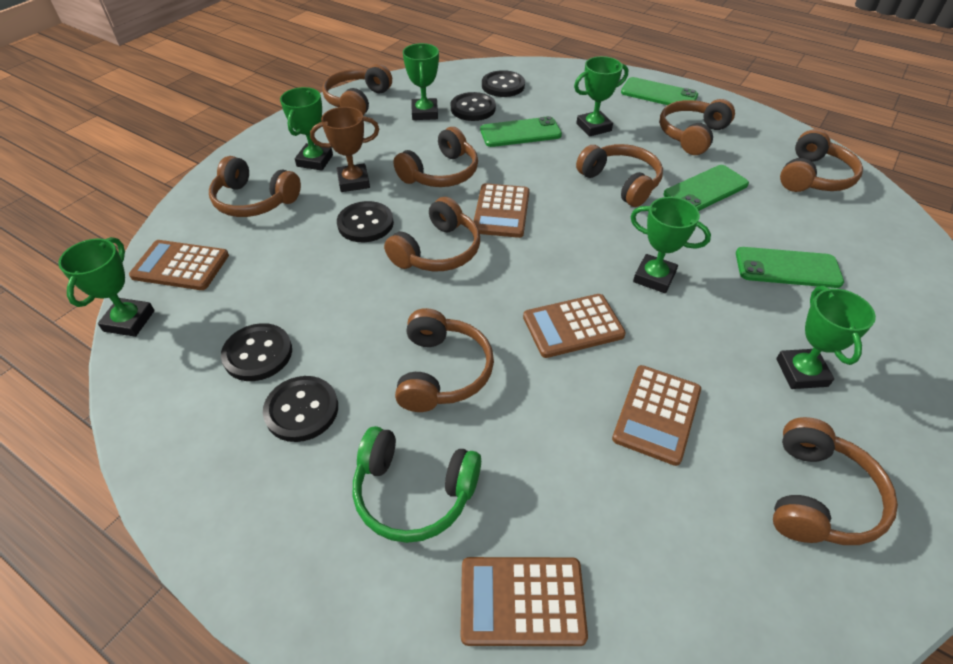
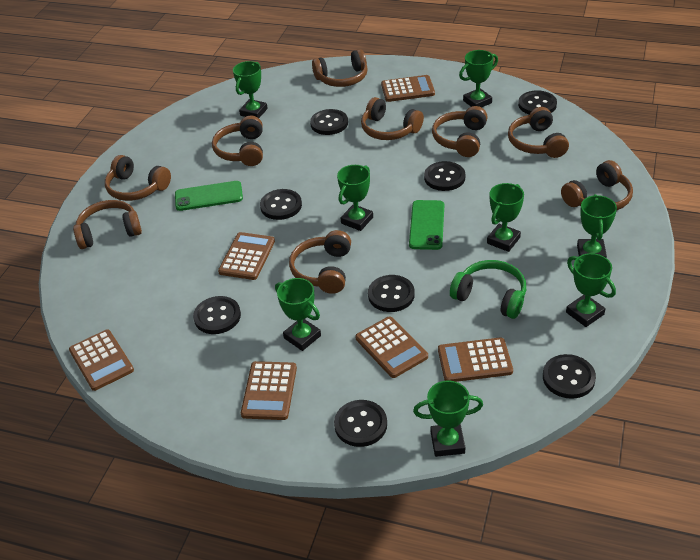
black button: 5 -> 8
brown calculator: 5 -> 6
brown trophy: 1 -> 0
green phone: 4 -> 2
green trophy: 6 -> 8

